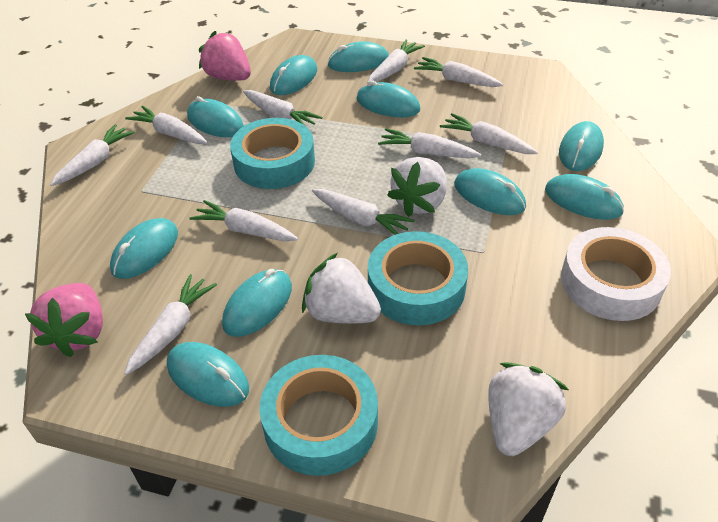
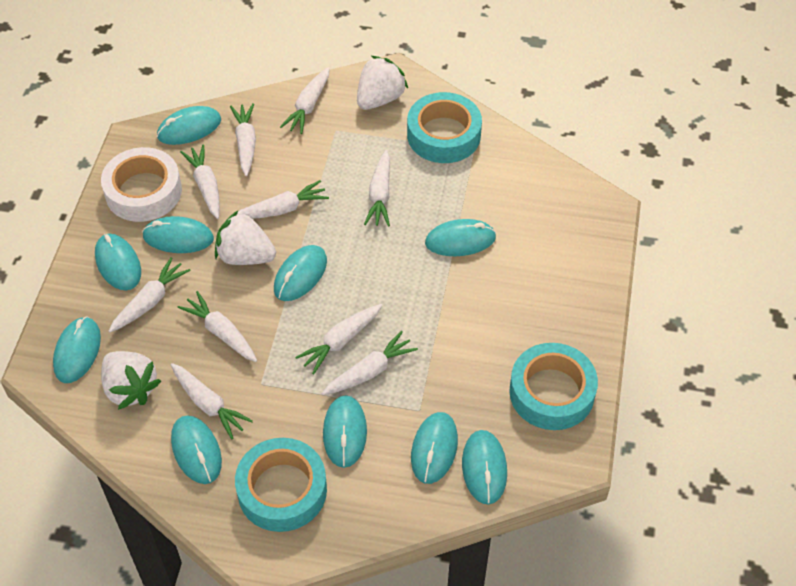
pink strawberry: 2 -> 0

